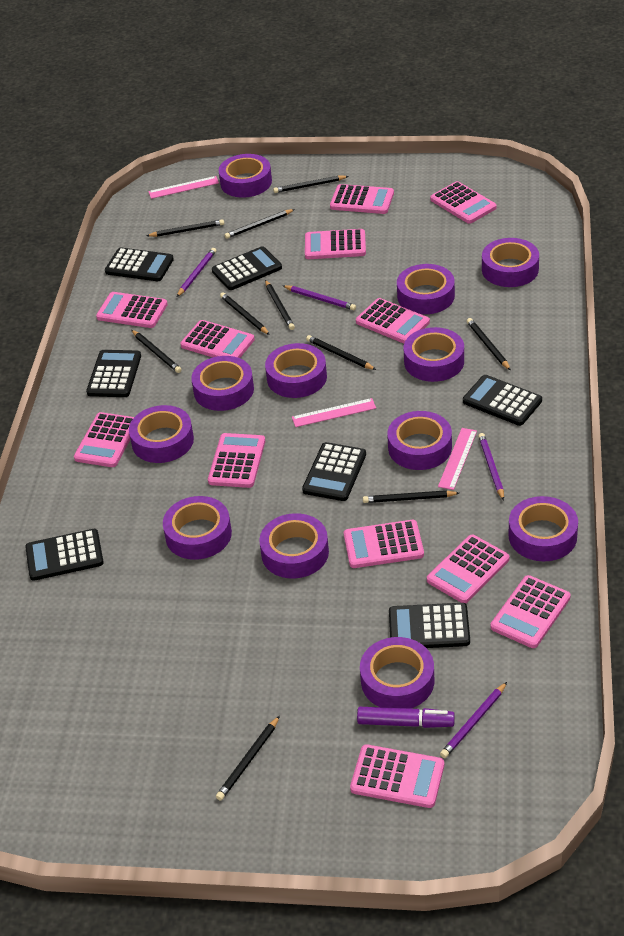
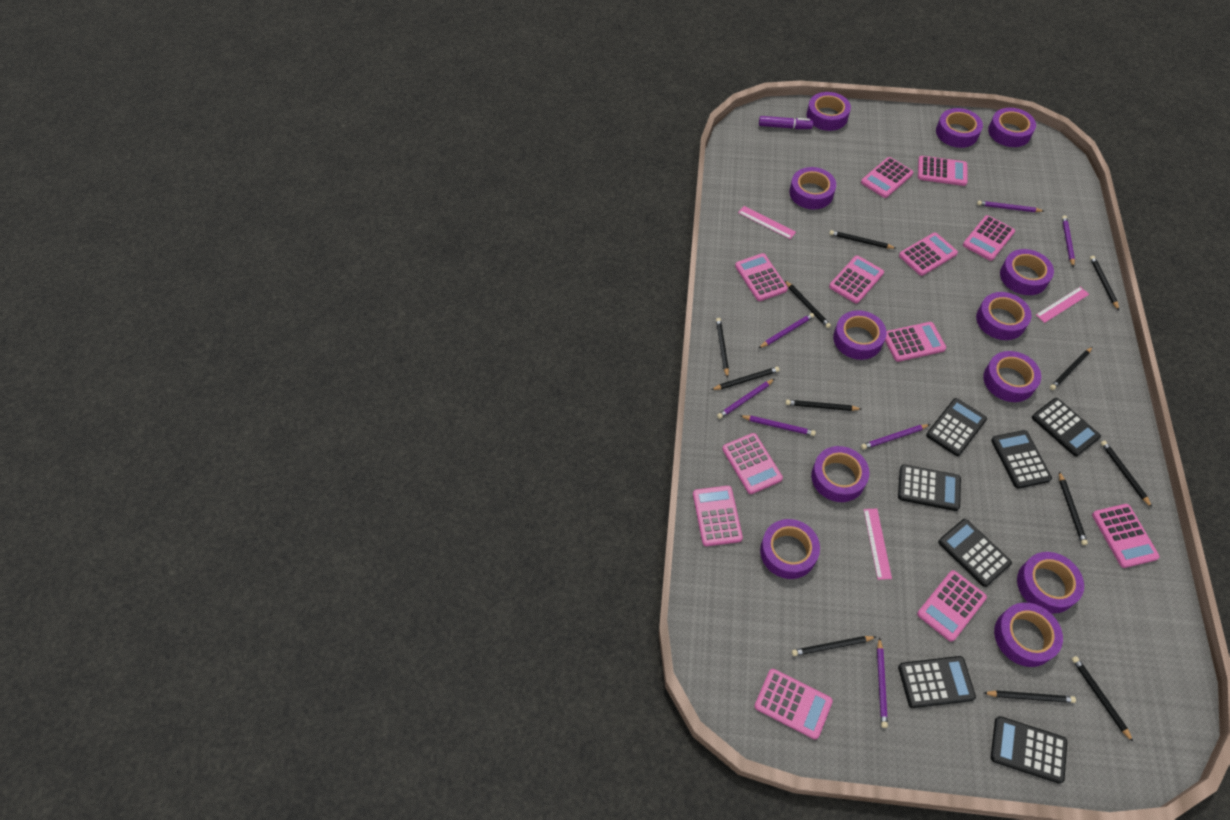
black pencil: 10 -> 12
purple pencil: 4 -> 7

